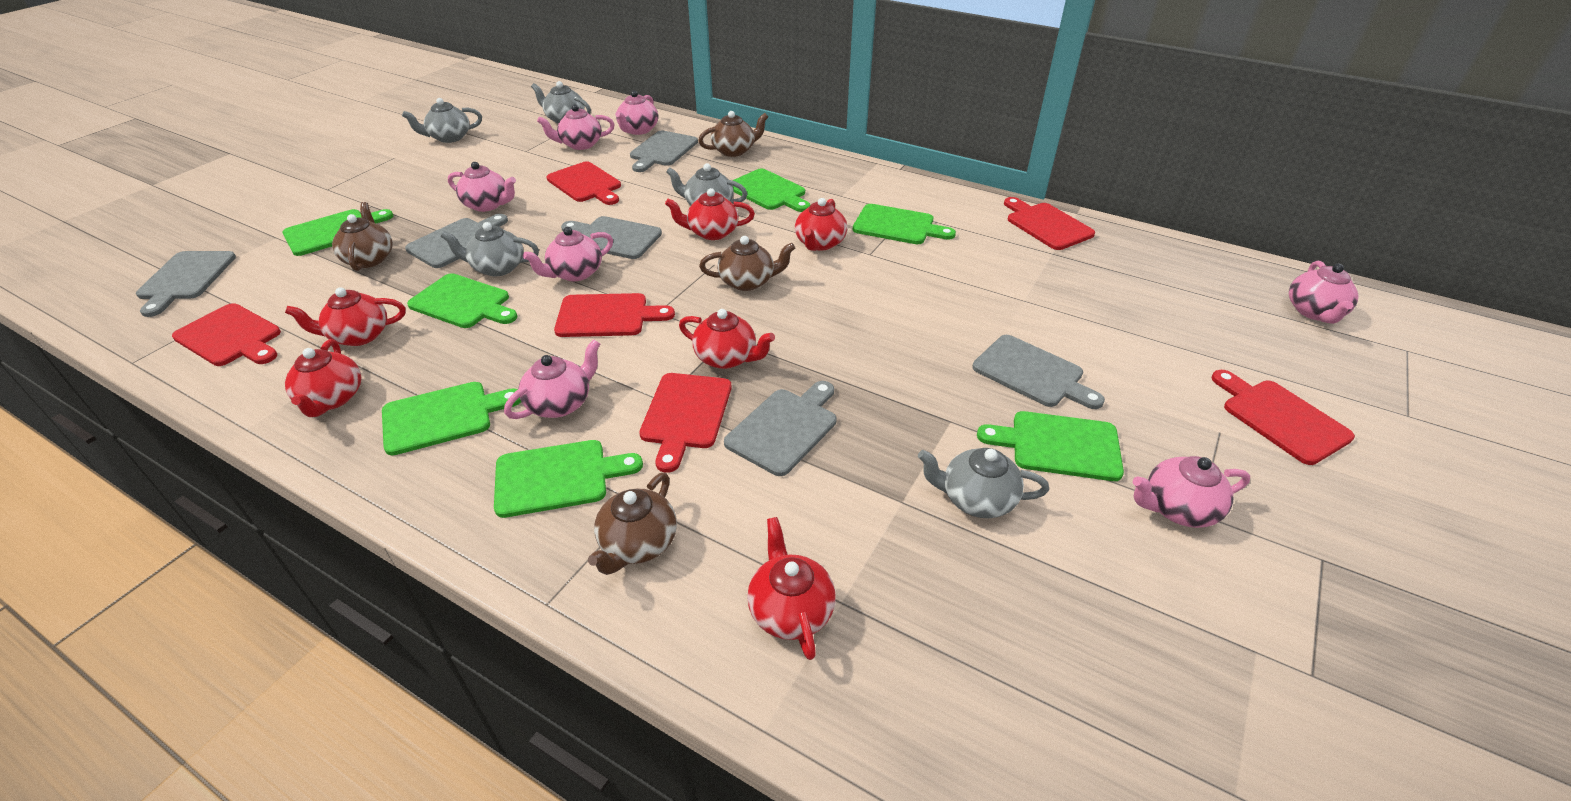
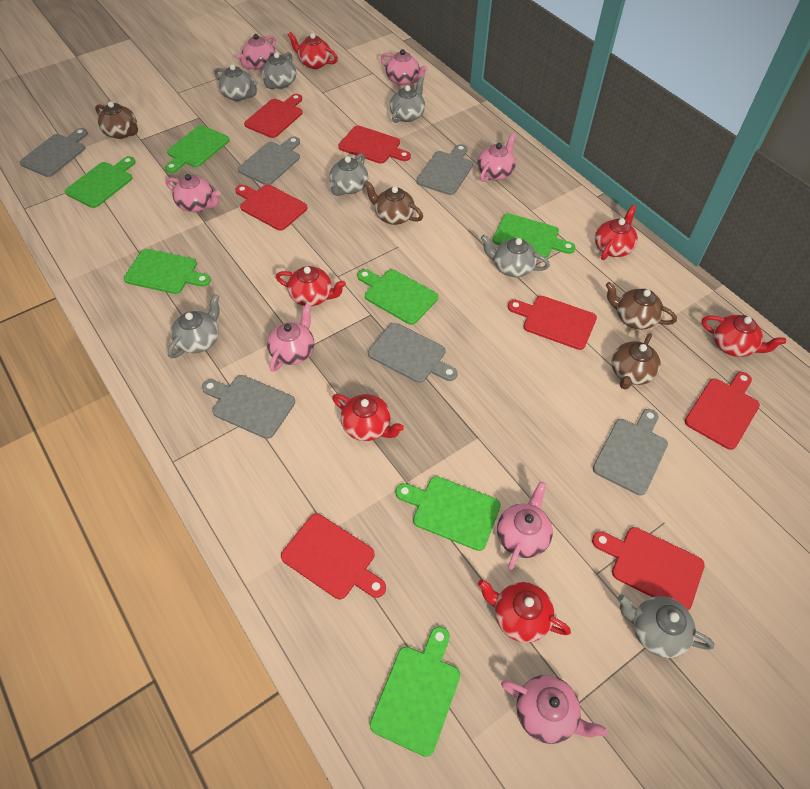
grey teapot: 5 -> 7
red cutting board: 6 -> 7

